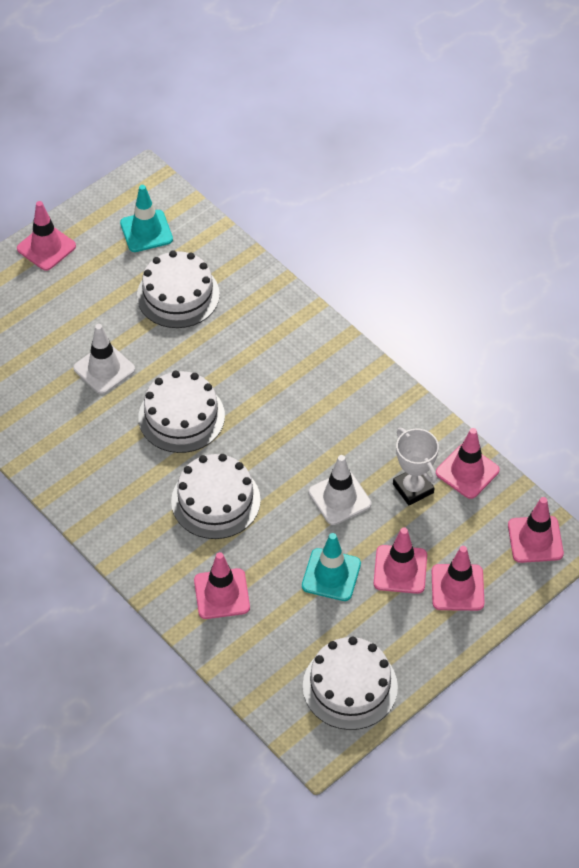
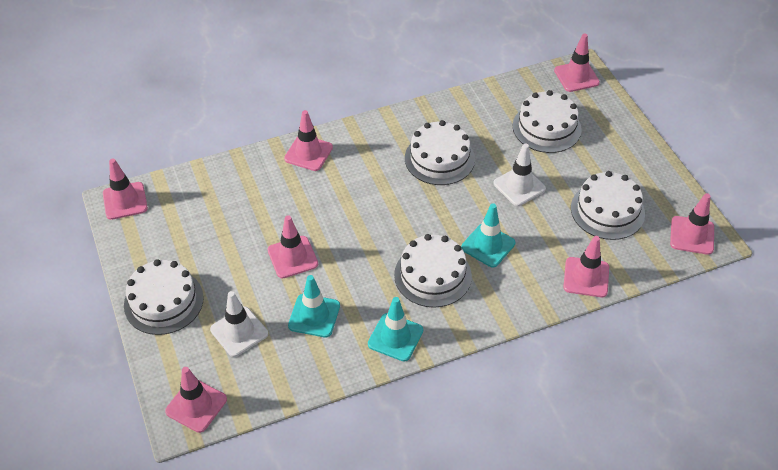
pink traffic cone: 6 -> 7
turquoise traffic cone: 2 -> 3
white cake: 4 -> 5
white trophy: 1 -> 0

